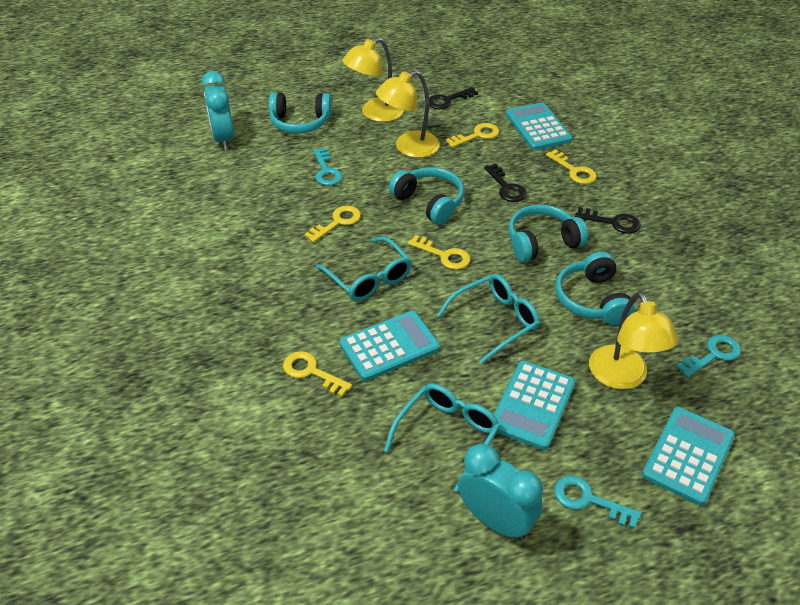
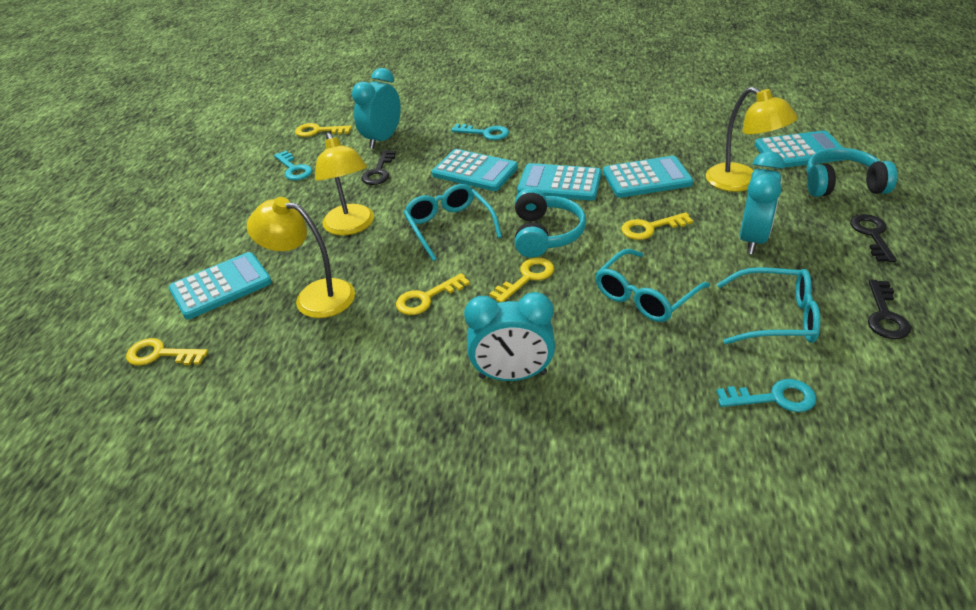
turquoise calculator: 4 -> 5
turquoise clock: 2 -> 3
turquoise headphones: 4 -> 2

